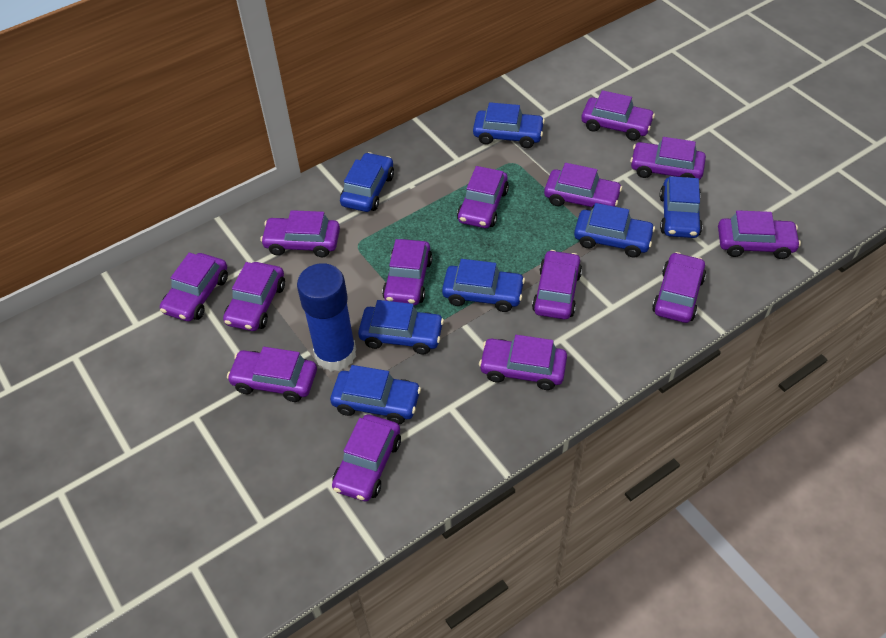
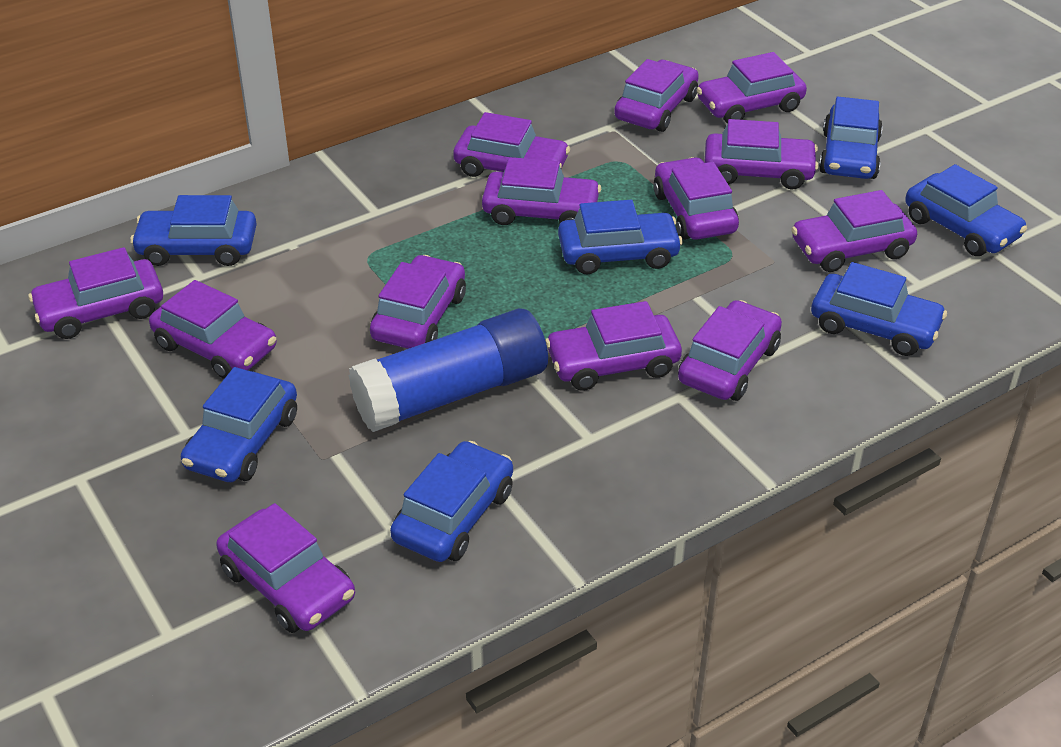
purple car: 14 -> 13

